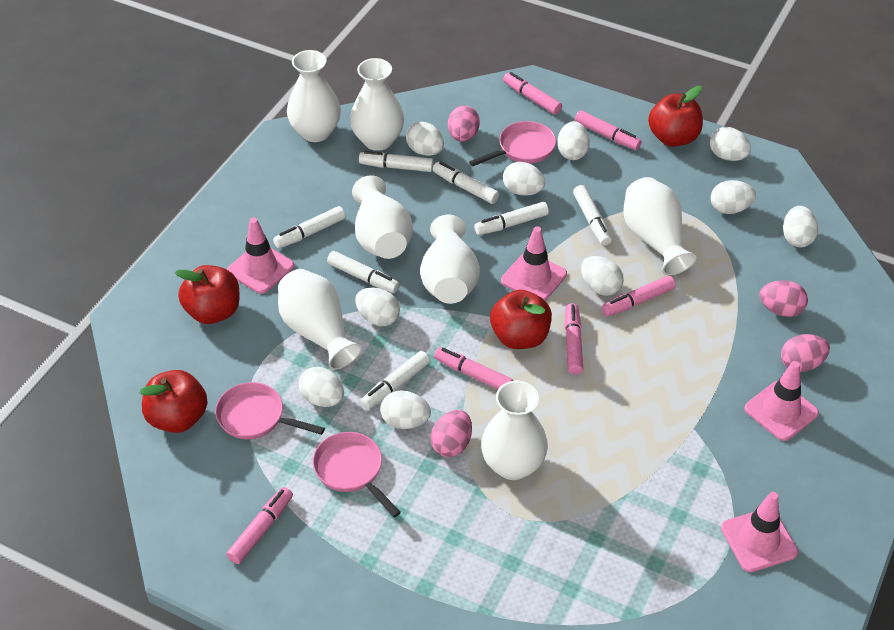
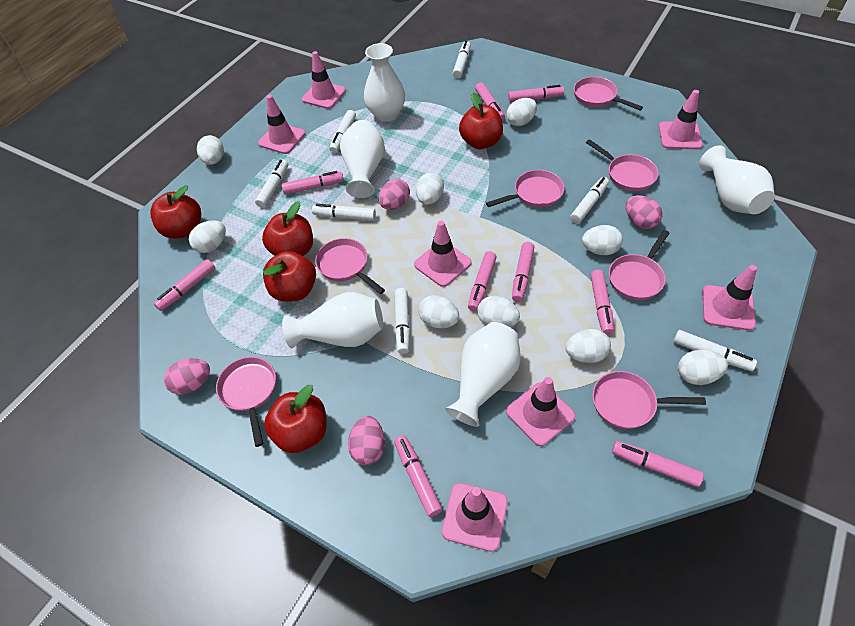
pink marker: 6 -> 9
pink pan: 3 -> 7
pink traffic cone: 4 -> 7
red apple: 4 -> 5
white egg: 10 -> 9
white vase: 7 -> 5

